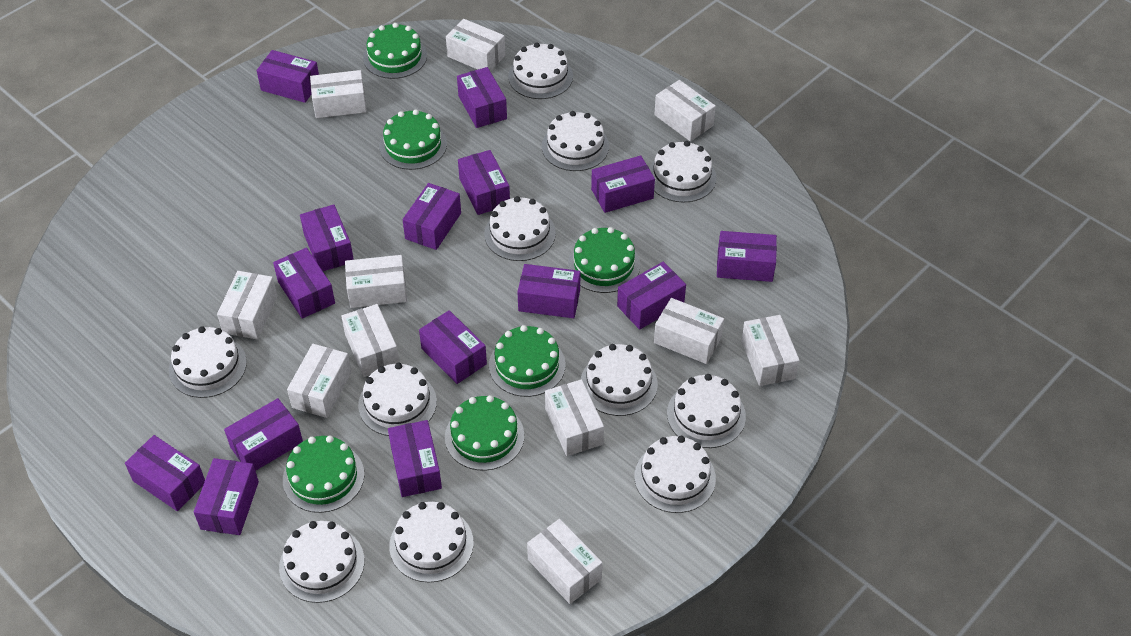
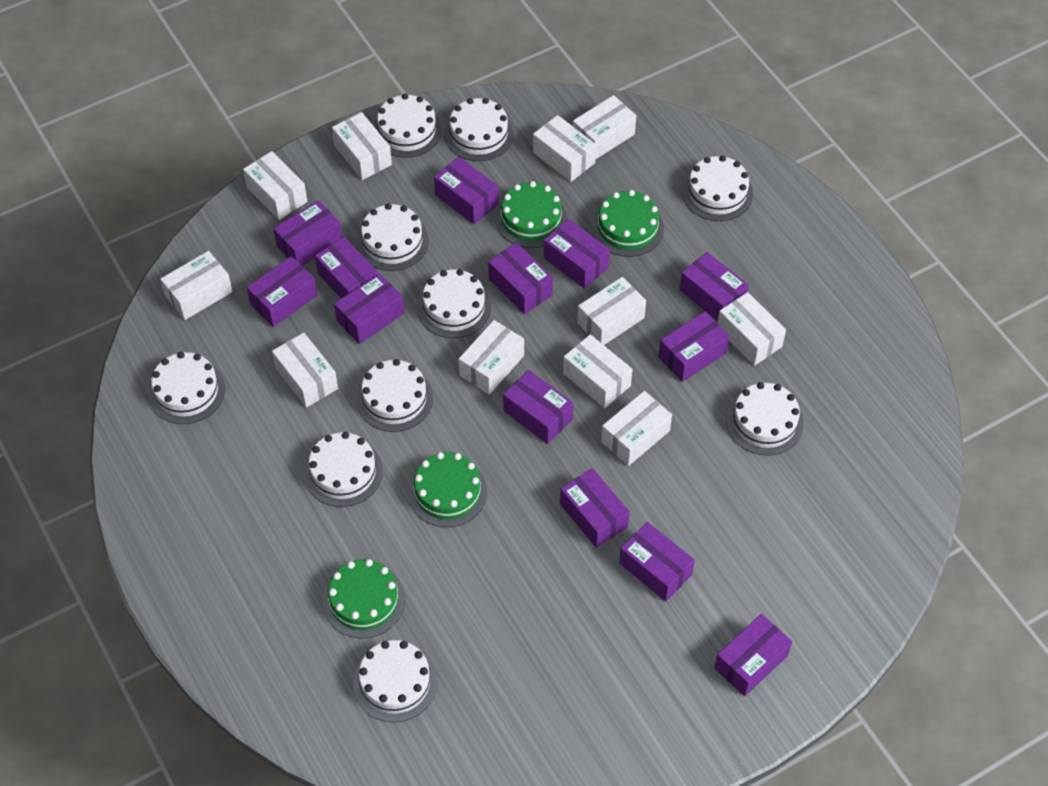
green cake: 6 -> 4
purple box: 15 -> 13
white cake: 11 -> 10

